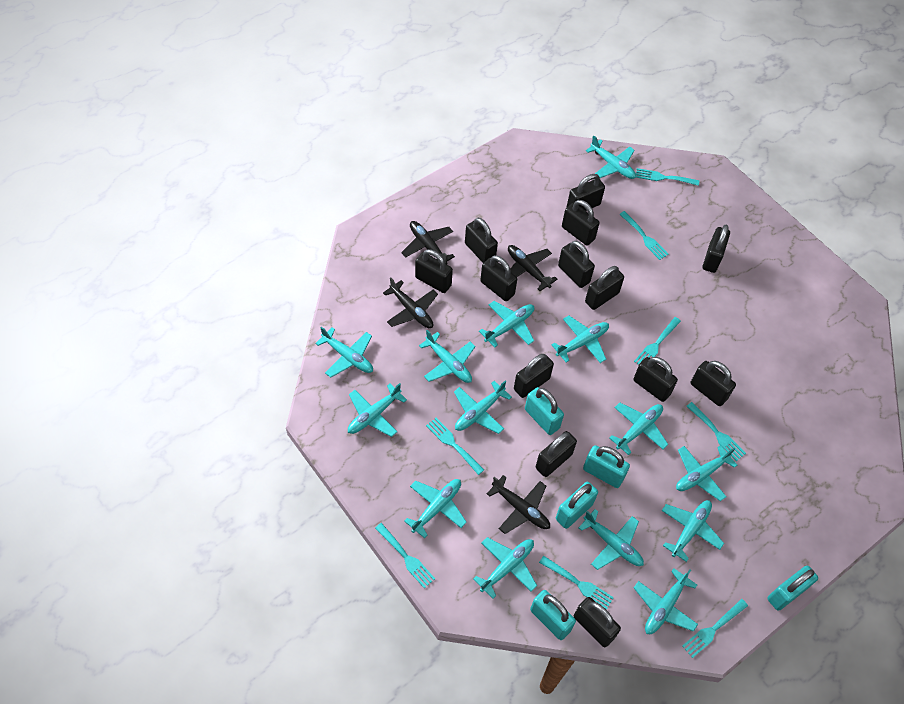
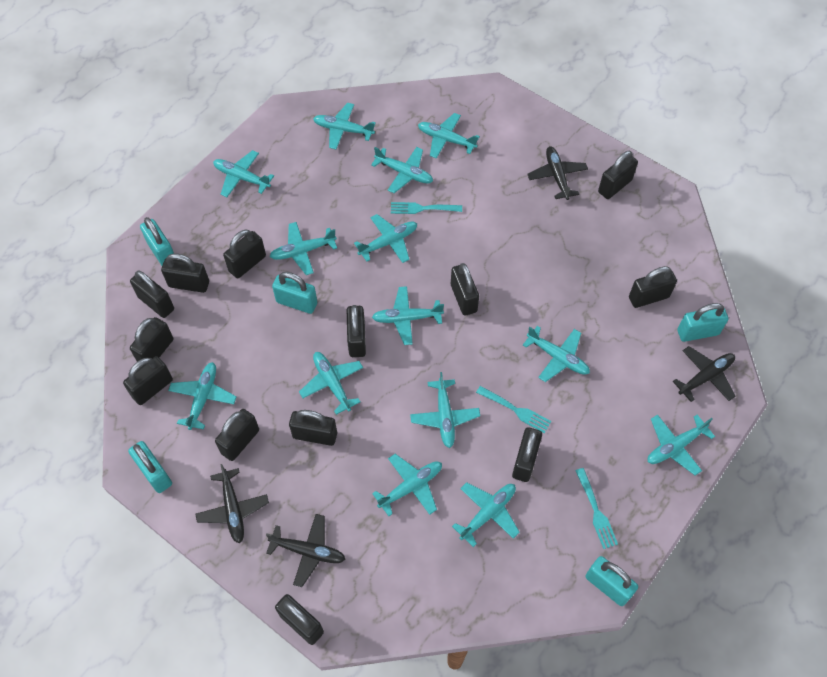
turquoise fork: 8 -> 3

